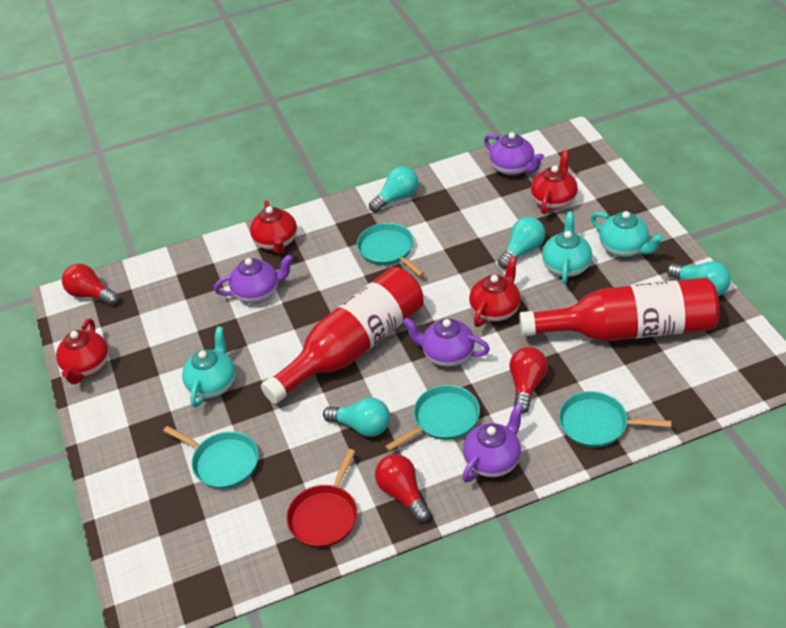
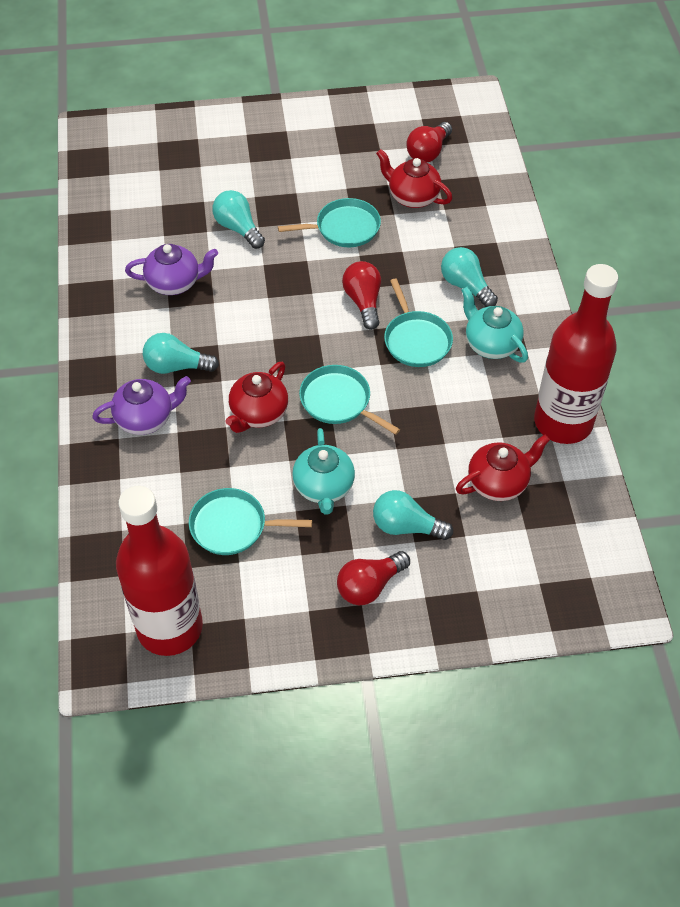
purple teapot: 4 -> 2
red pan: 1 -> 0
red teapot: 4 -> 3
turquoise teapot: 3 -> 2

